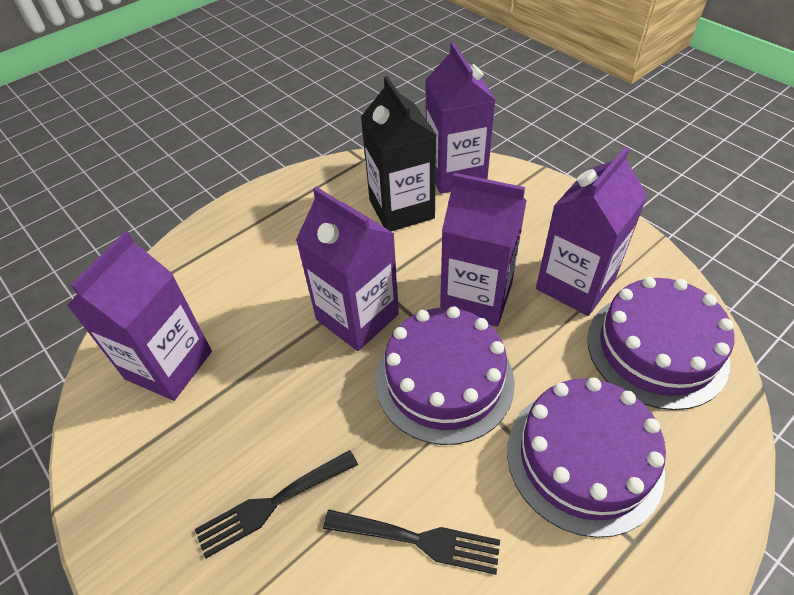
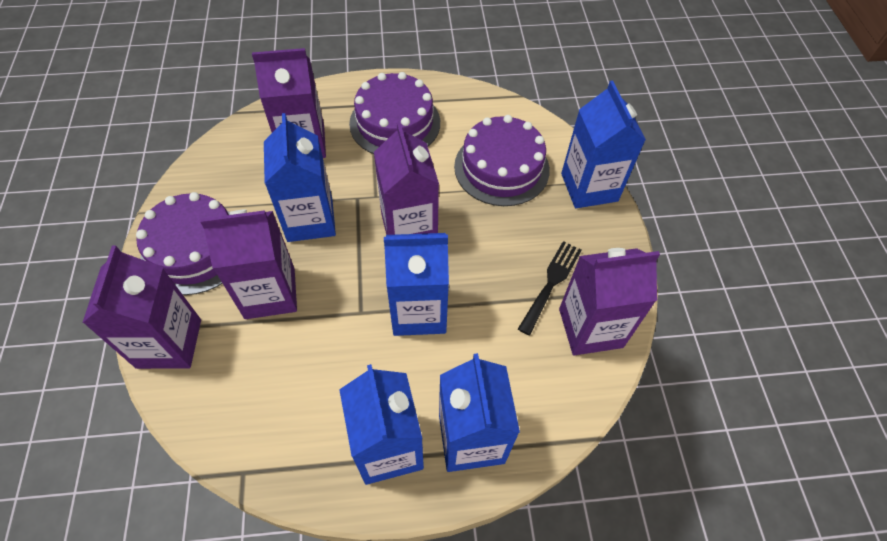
black carton: 1 -> 0
black fork: 2 -> 1
blue carton: 0 -> 5

